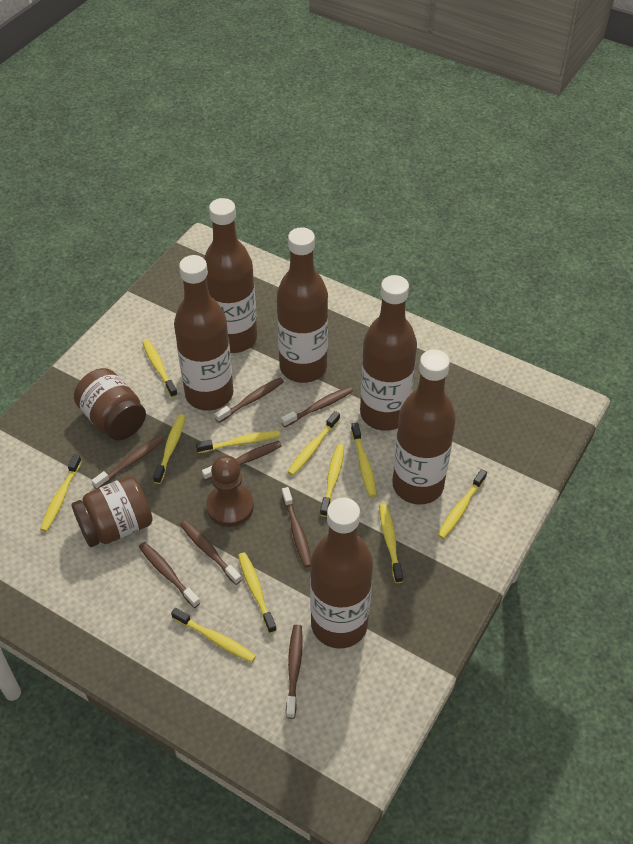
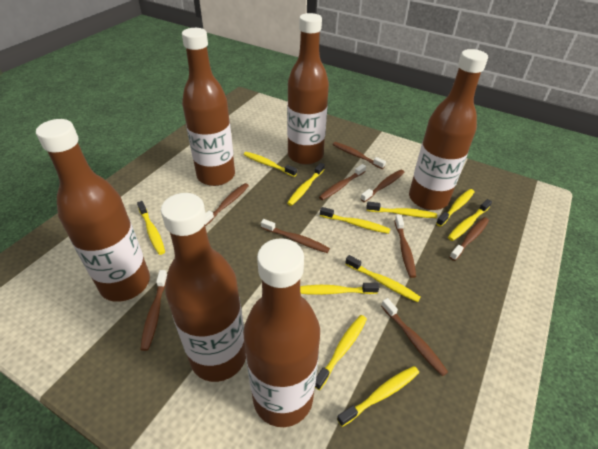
brown jar: 2 -> 0
brown pawn: 1 -> 0
brown toothbrush: 8 -> 9

